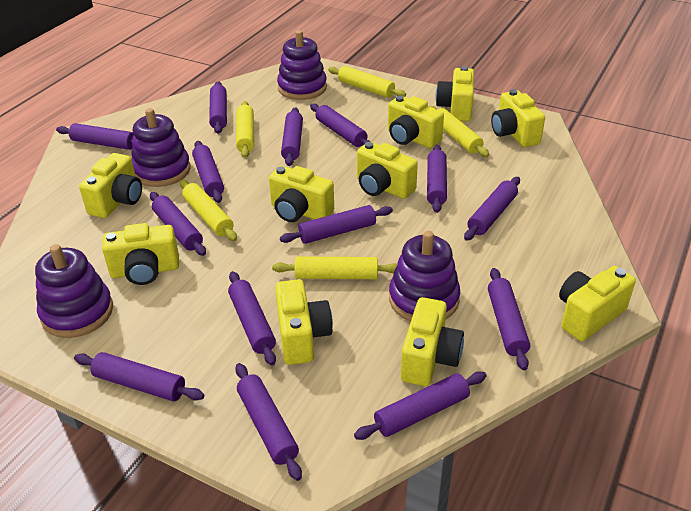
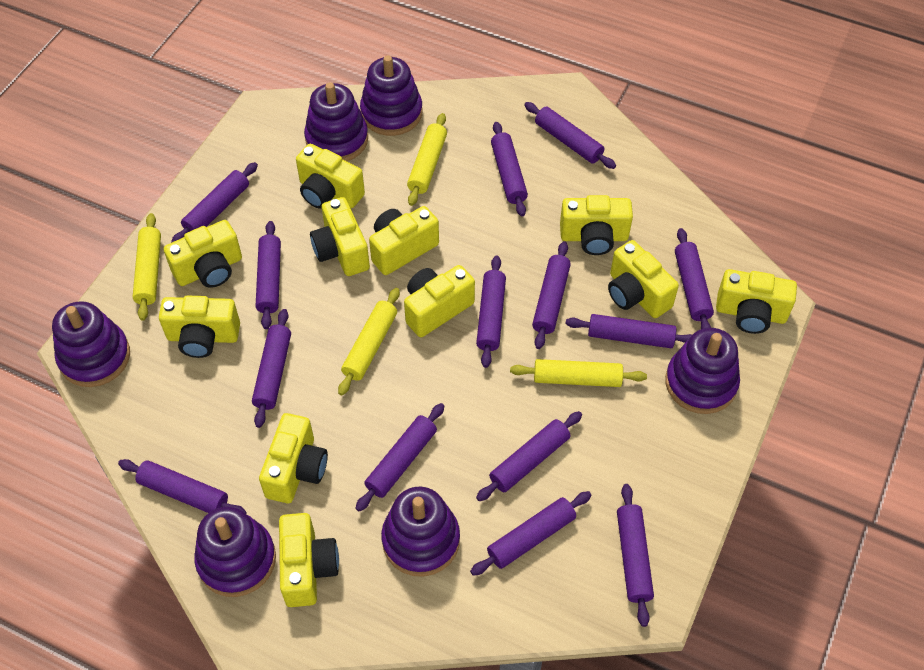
purple stacking toy: 4 -> 6
yellow camera: 10 -> 11
yellow rolling pin: 5 -> 4

